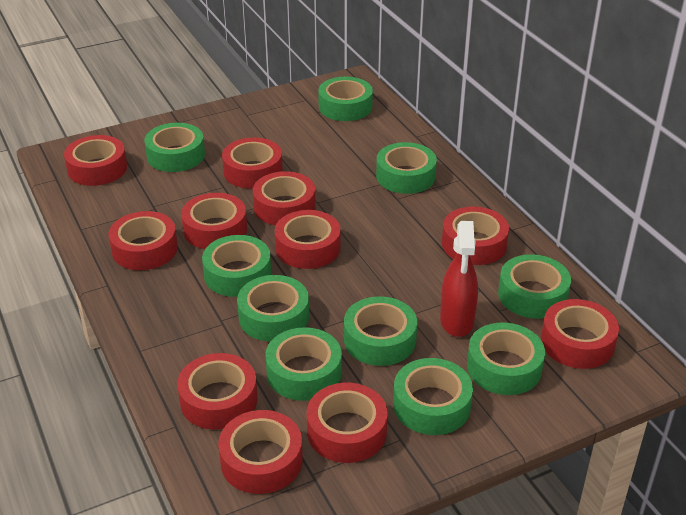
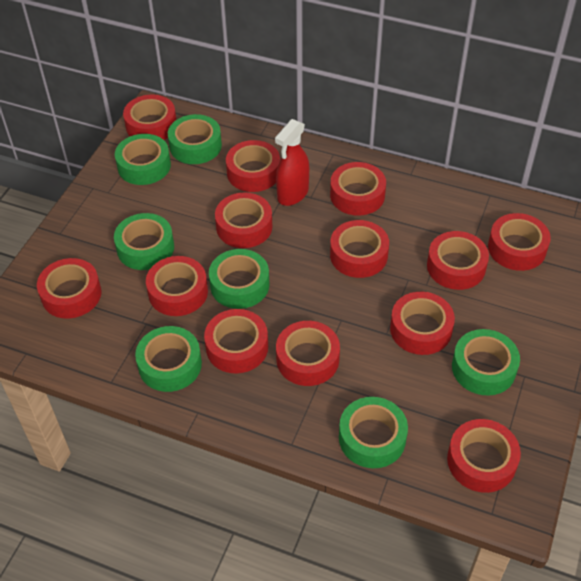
green tape: 10 -> 7
red tape: 11 -> 13

